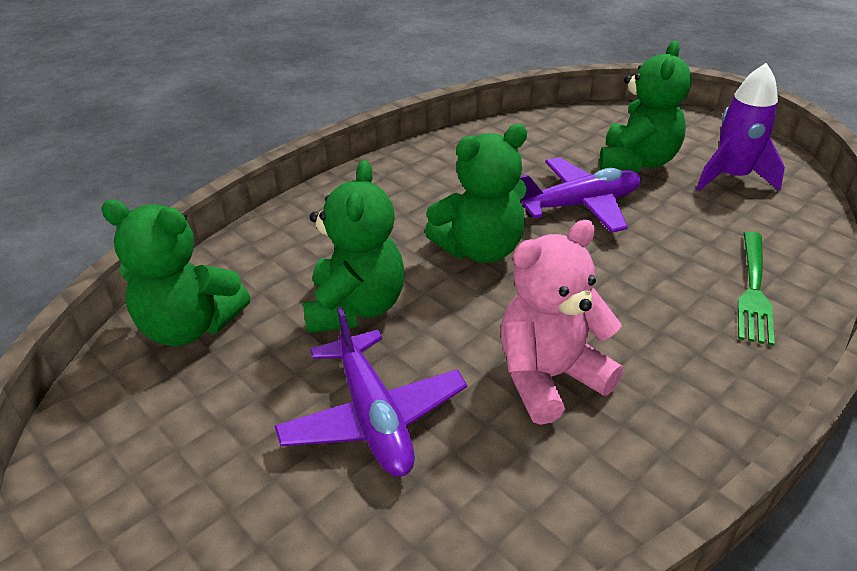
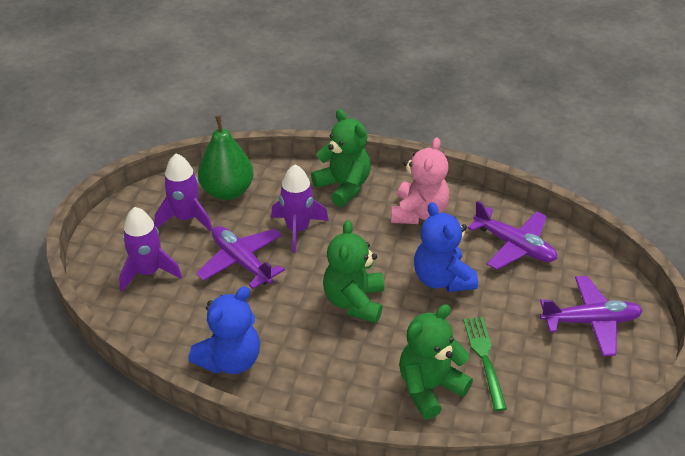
blue teddy bear: 0 -> 2
green pear: 0 -> 1
green teddy bear: 4 -> 3
purple plane: 2 -> 3
purple rocket: 1 -> 3

